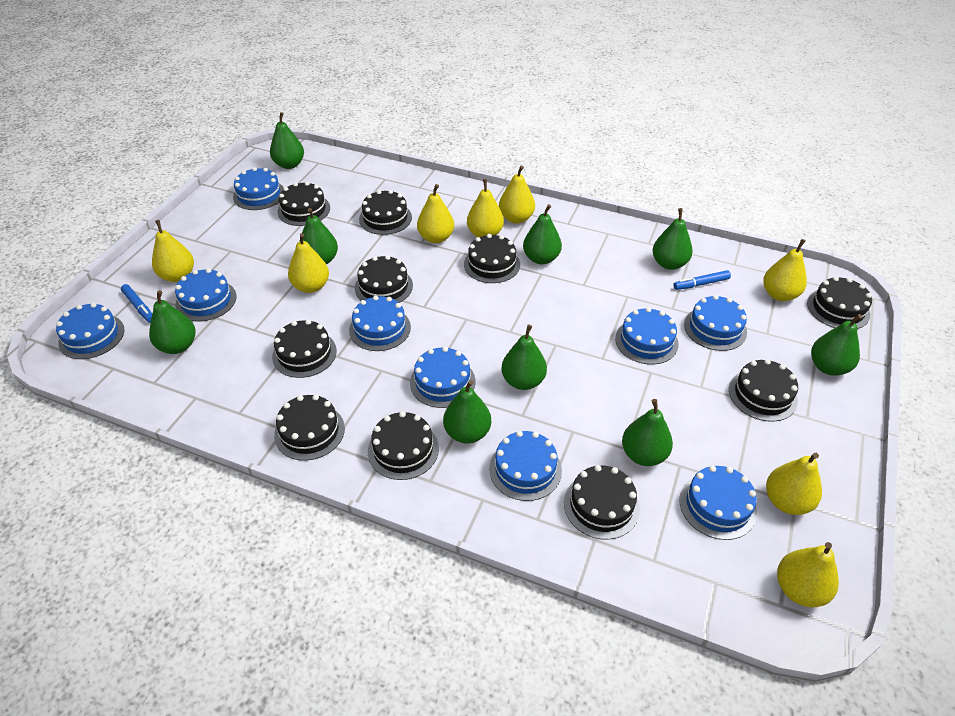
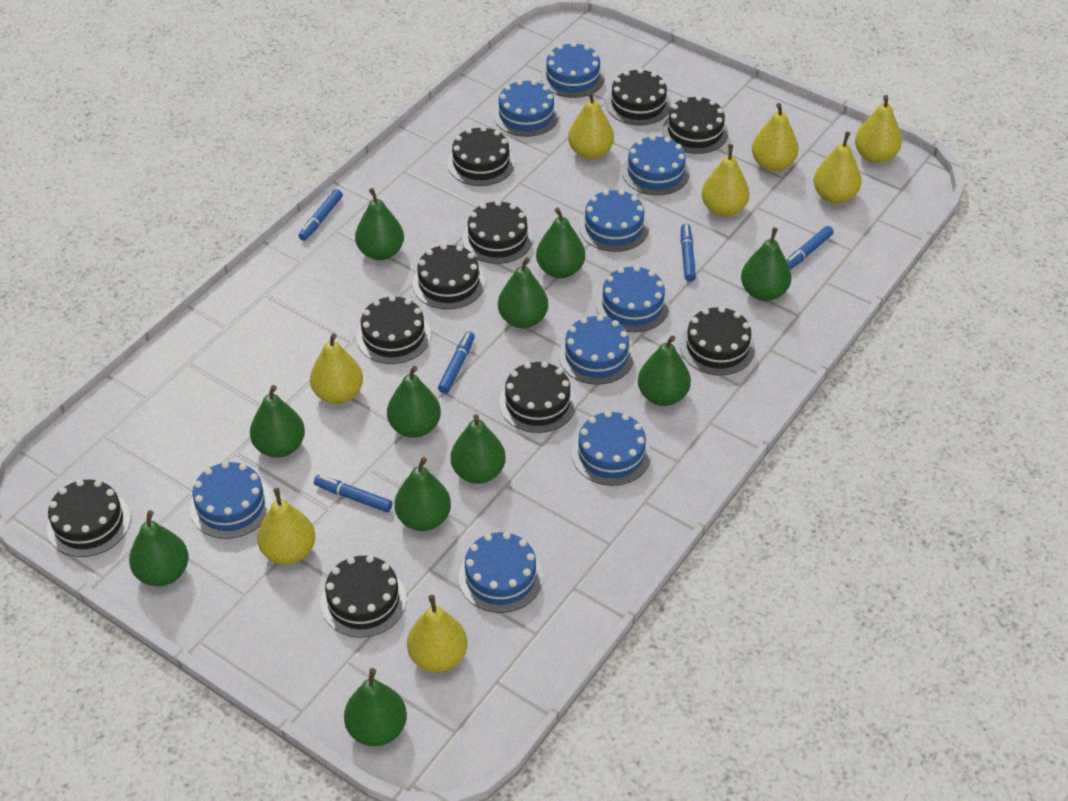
blue marker: 2 -> 5
green pear: 9 -> 11

